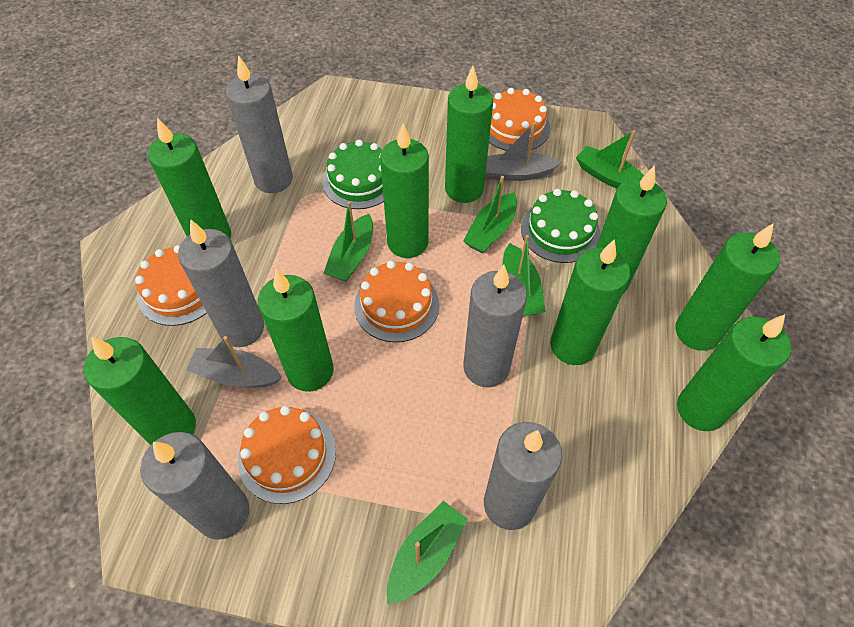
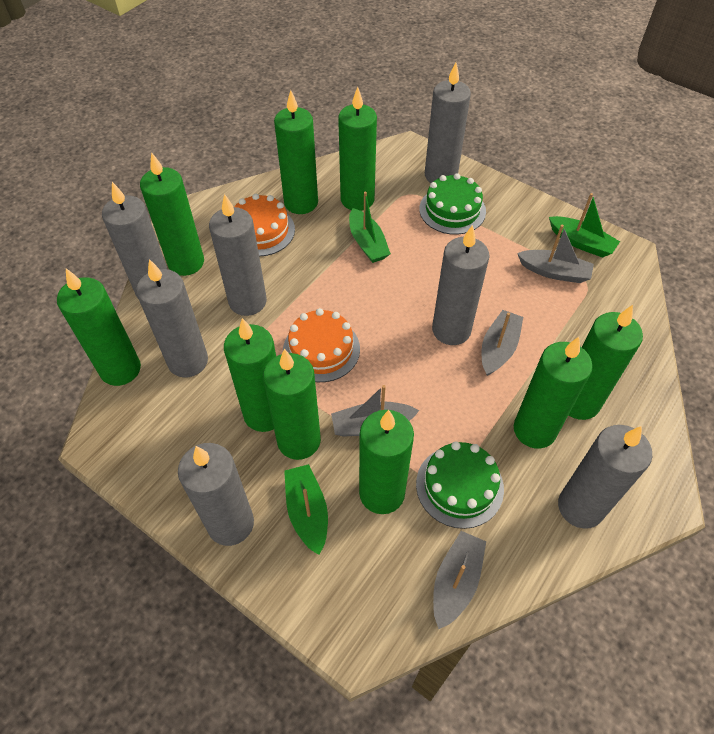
green boat: 5 -> 3
grey boat: 2 -> 4
grey candle: 5 -> 7
orange cake: 4 -> 2

